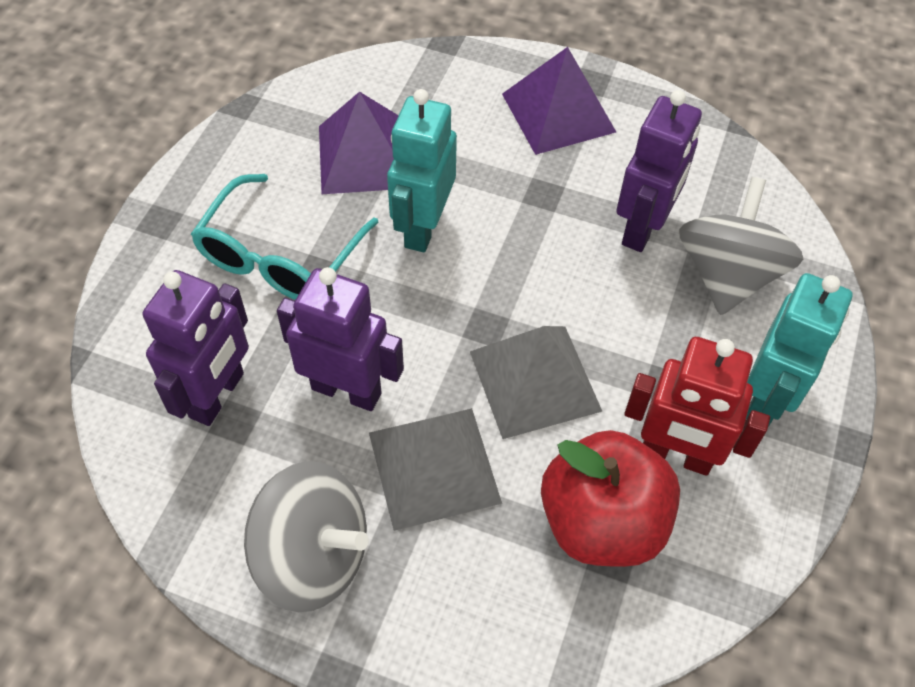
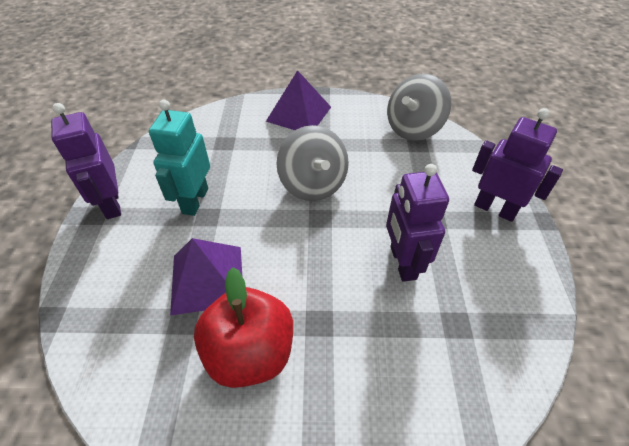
grey pyramid: 2 -> 0
red robot: 1 -> 0
turquoise glasses: 1 -> 0
turquoise robot: 2 -> 1

